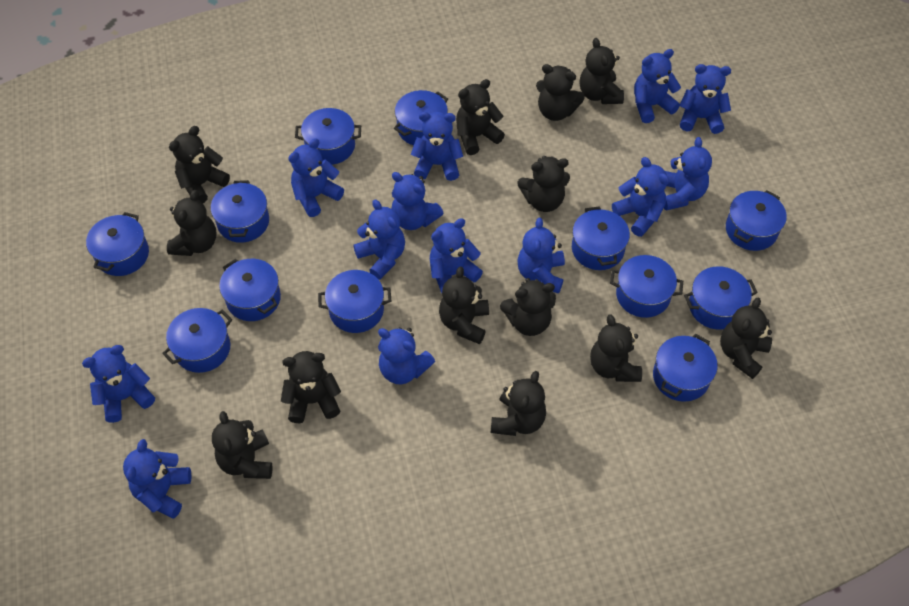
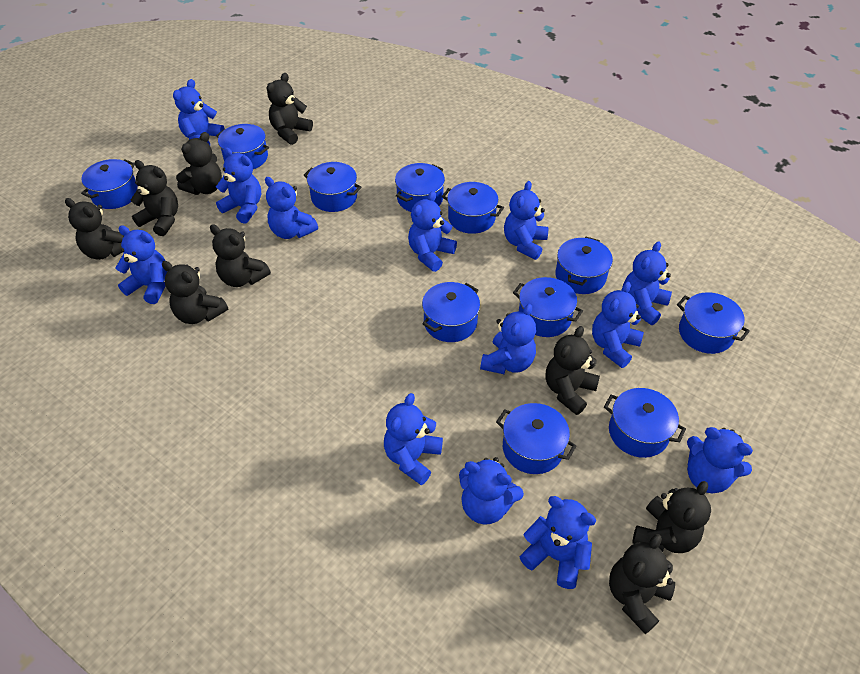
black teddy bear: 13 -> 9
blue pot: 12 -> 11

